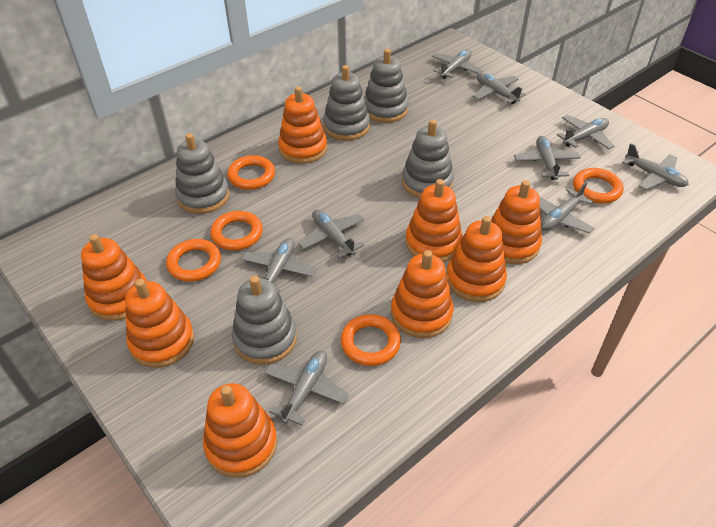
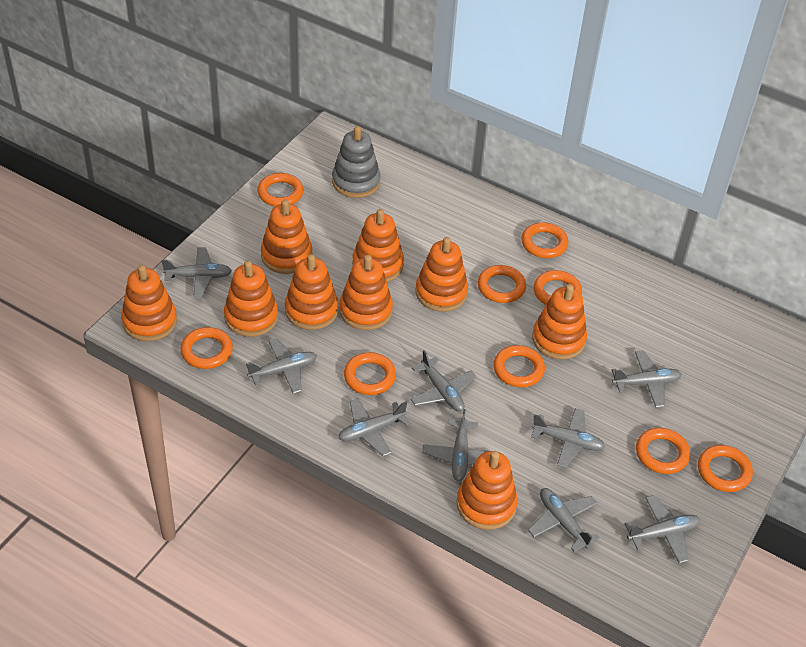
grey stacking toy: 5 -> 1
orange ring: 5 -> 9
orange stacking toy: 8 -> 9

